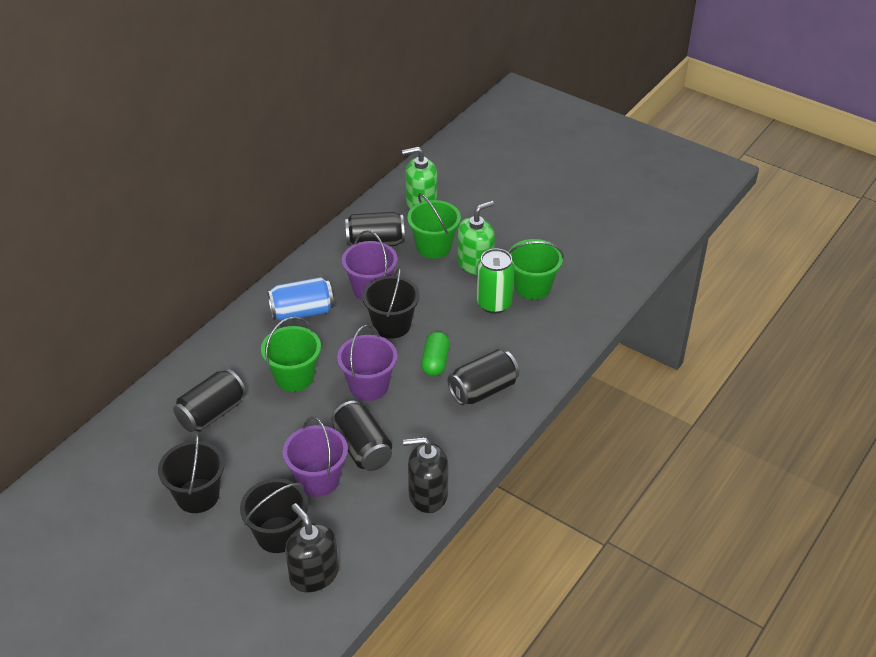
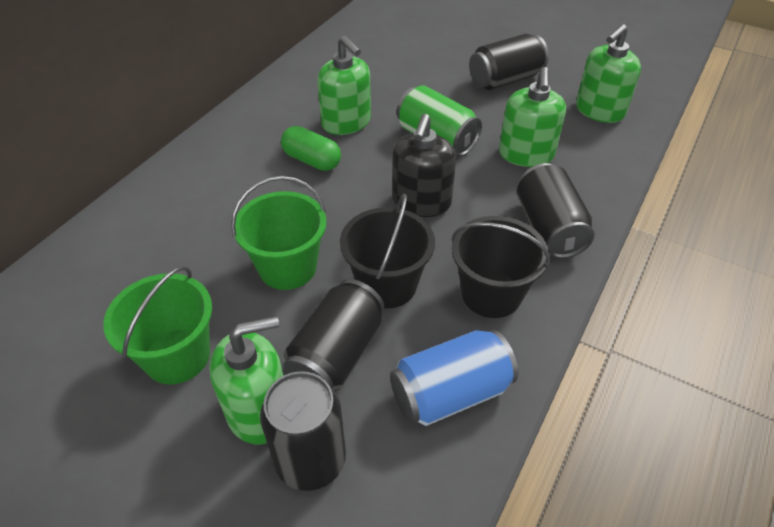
black bucket: 3 -> 2
black soap dispenser: 2 -> 1
green bucket: 3 -> 2
green soap dispenser: 2 -> 4
purple bucket: 3 -> 0

